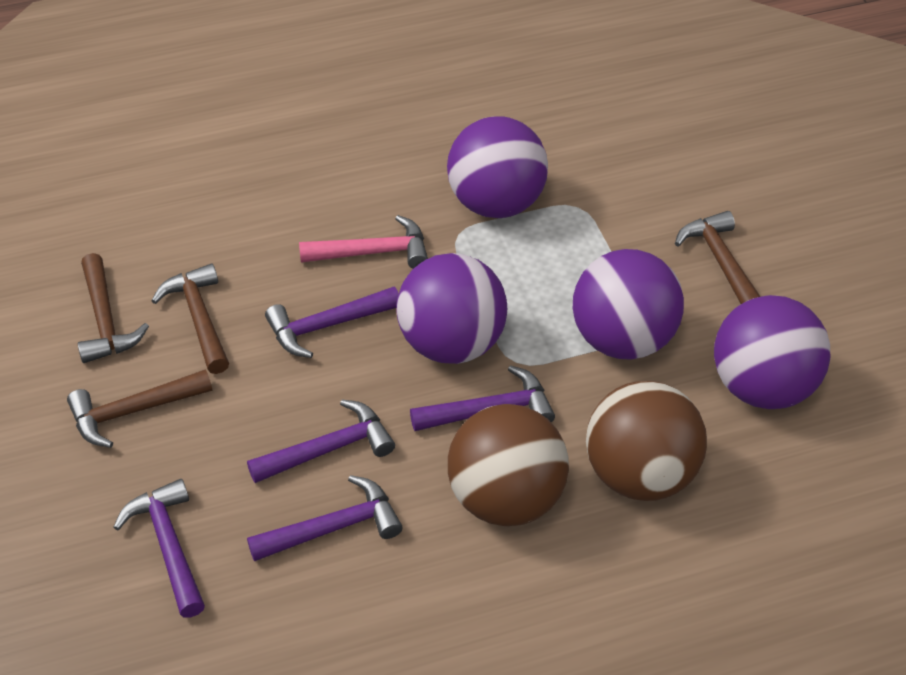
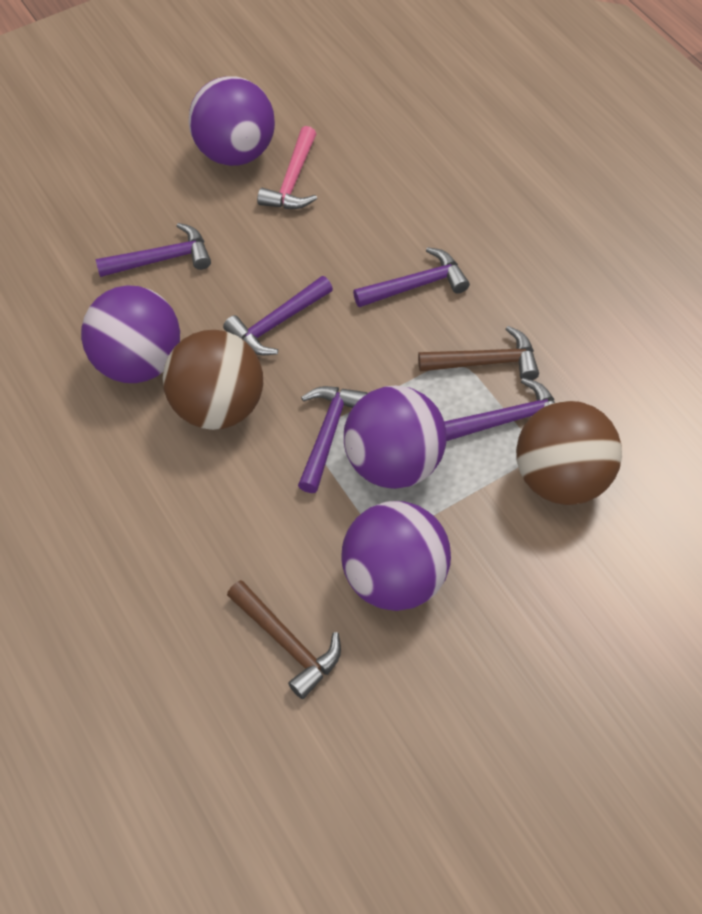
brown hammer: 4 -> 2

